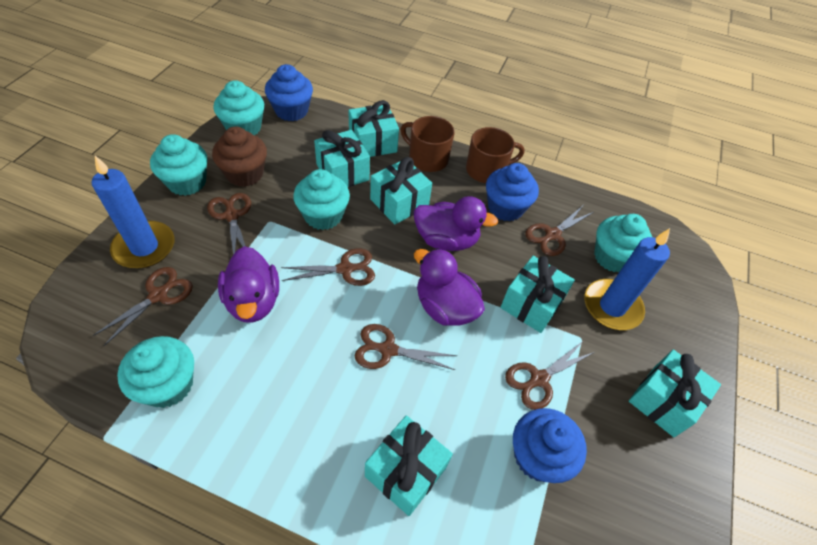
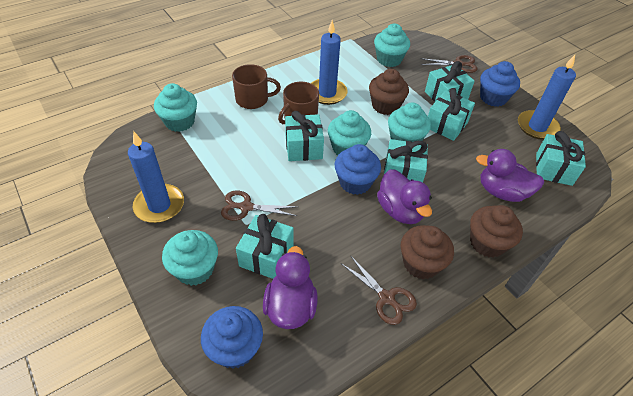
blue candle: 2 -> 3
brown cupcake: 1 -> 3
brown scissors: 6 -> 3

